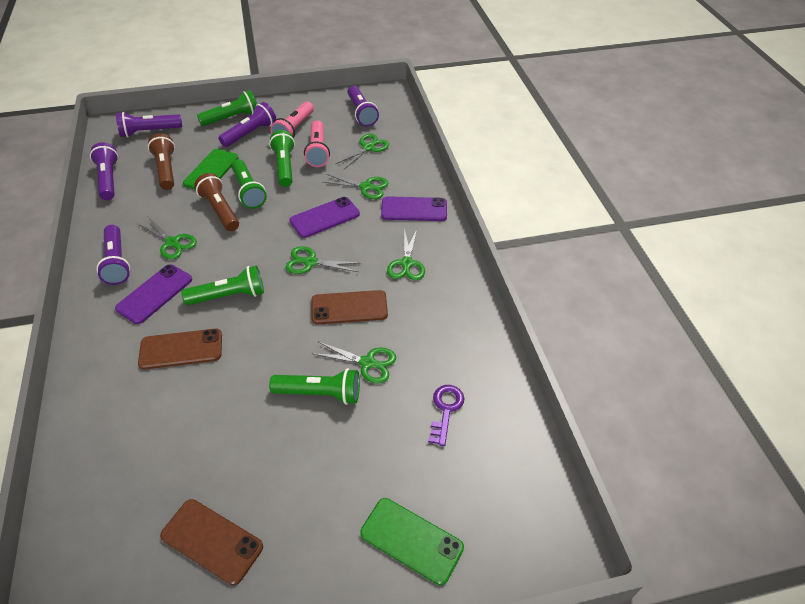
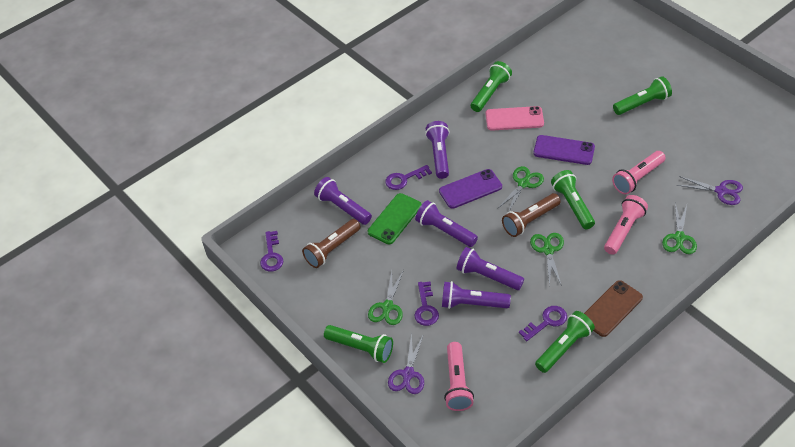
brown phone: 3 -> 1
green phone: 2 -> 1
green scissors: 6 -> 4
pink flashlight: 2 -> 3
pink phone: 0 -> 1
purple key: 1 -> 4
purple phone: 3 -> 2
purple scissors: 0 -> 2

